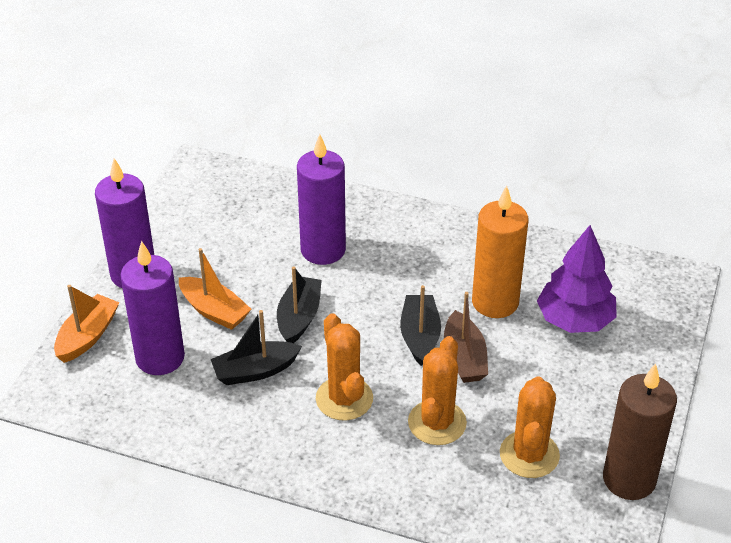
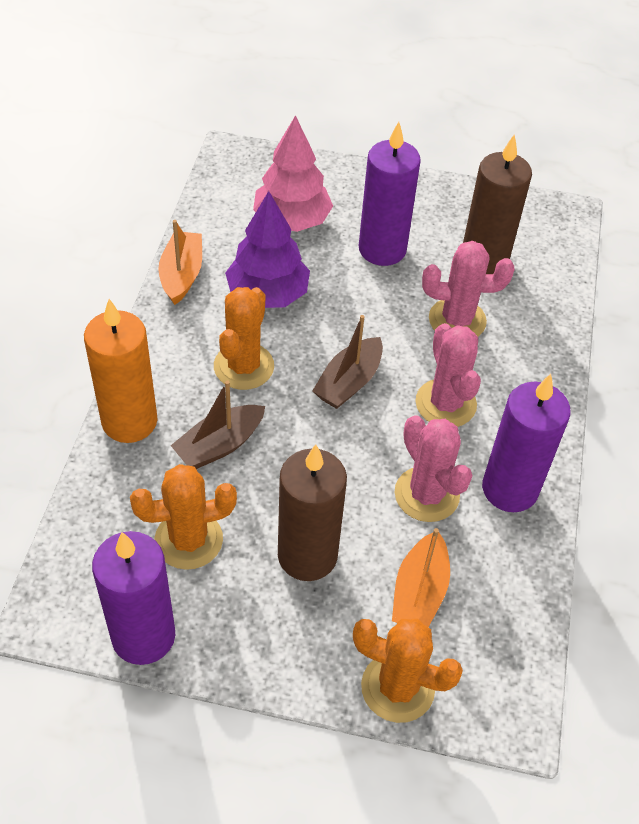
black boat: 3 -> 0
brown boat: 1 -> 2
brown candle: 1 -> 2
pink cactus: 0 -> 3
pink tree: 0 -> 1

